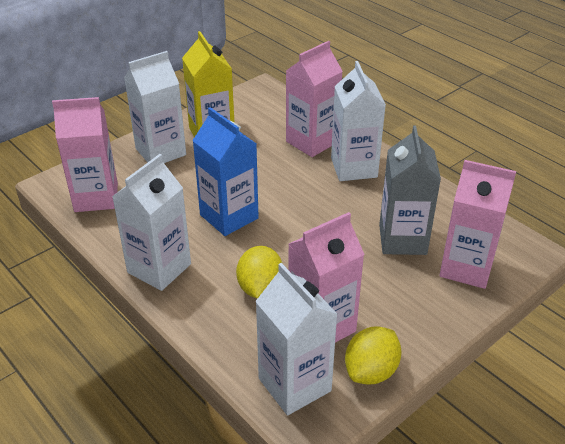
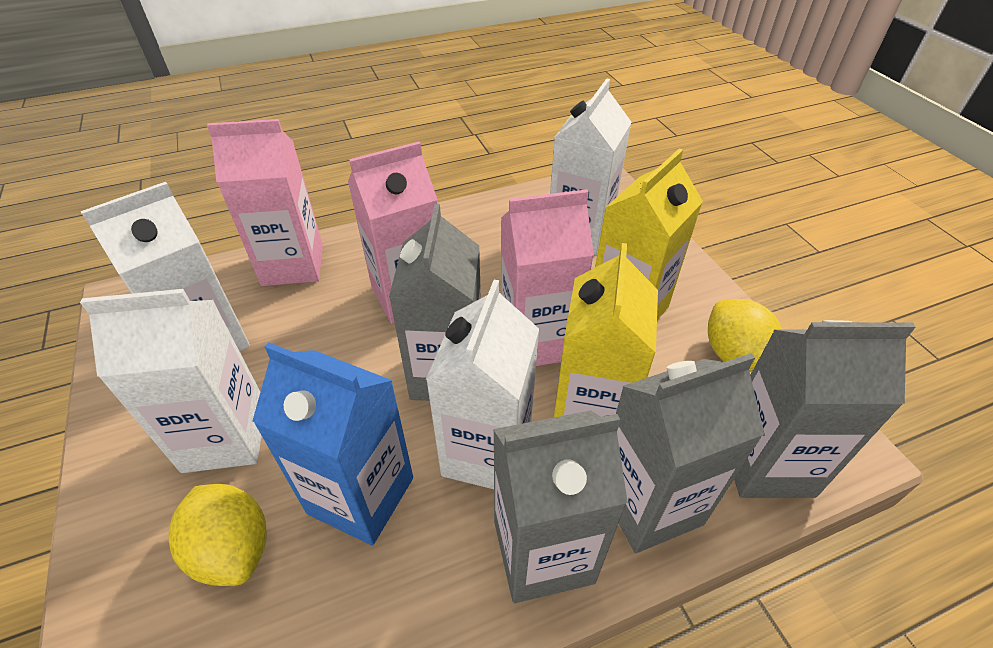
grey carton: 1 -> 4
pink carton: 4 -> 3
yellow carton: 1 -> 2

